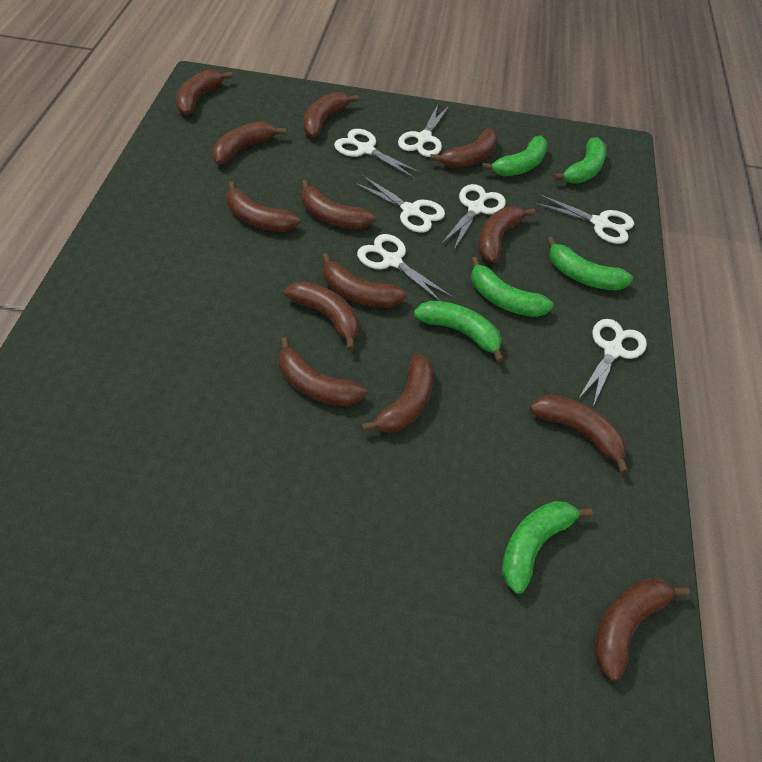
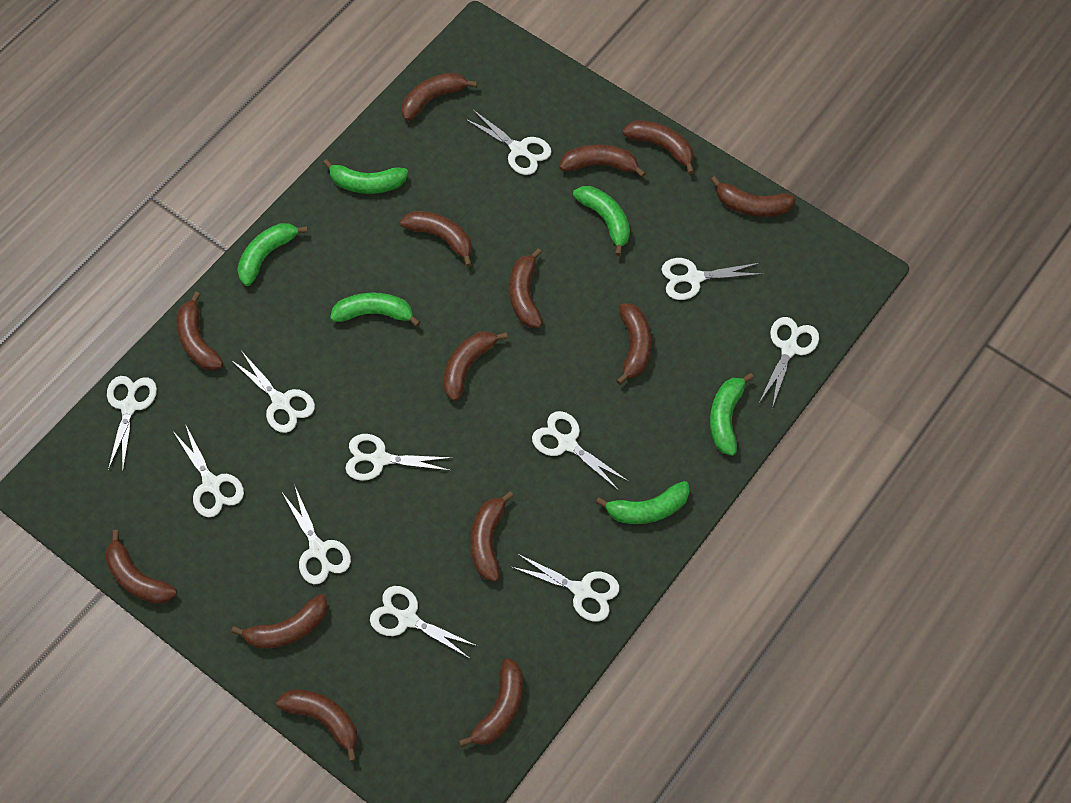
brown banana: 13 -> 14
white scissors: 7 -> 11

